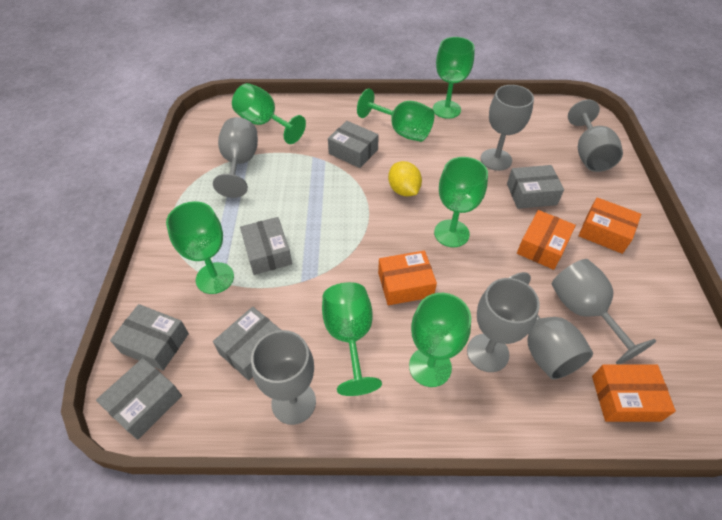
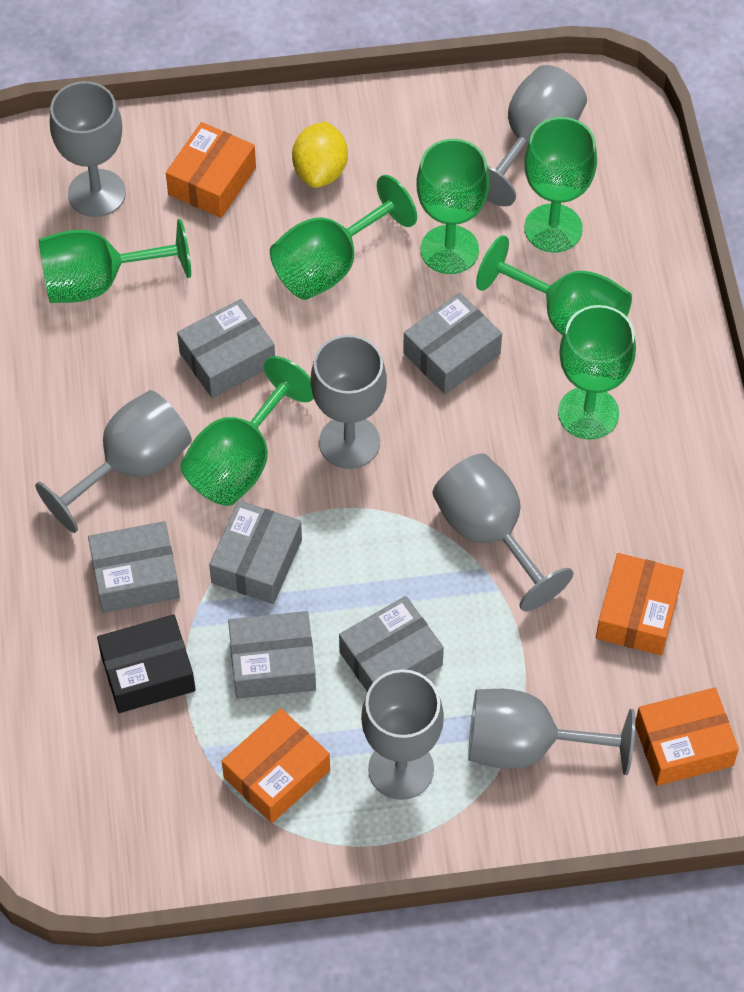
black box: 0 -> 1

